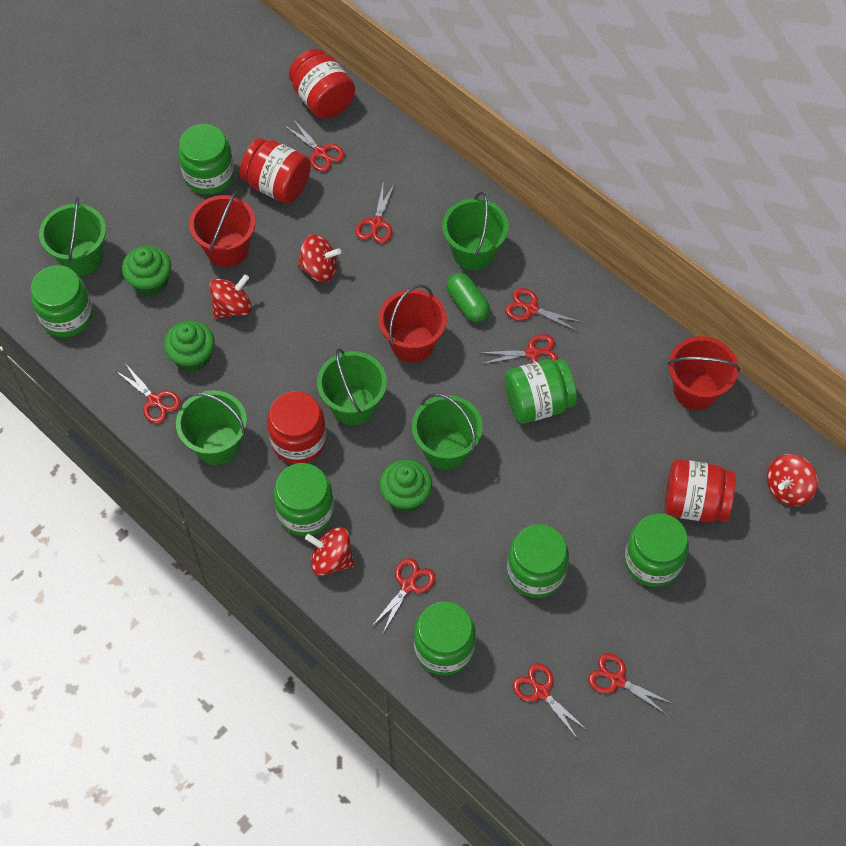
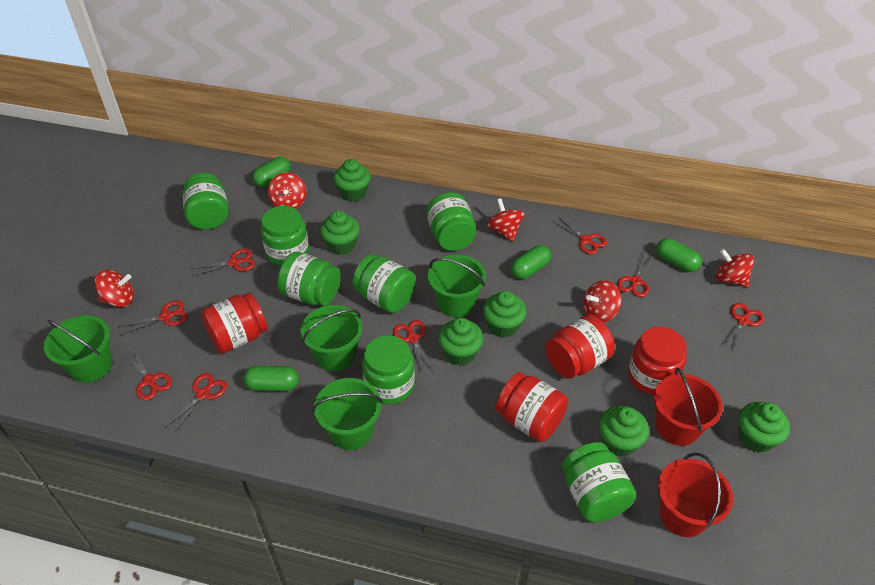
green bucket: 5 -> 4
green capsule: 1 -> 4
green cupcake: 3 -> 6
red bucket: 3 -> 2
red spinning top: 4 -> 5

